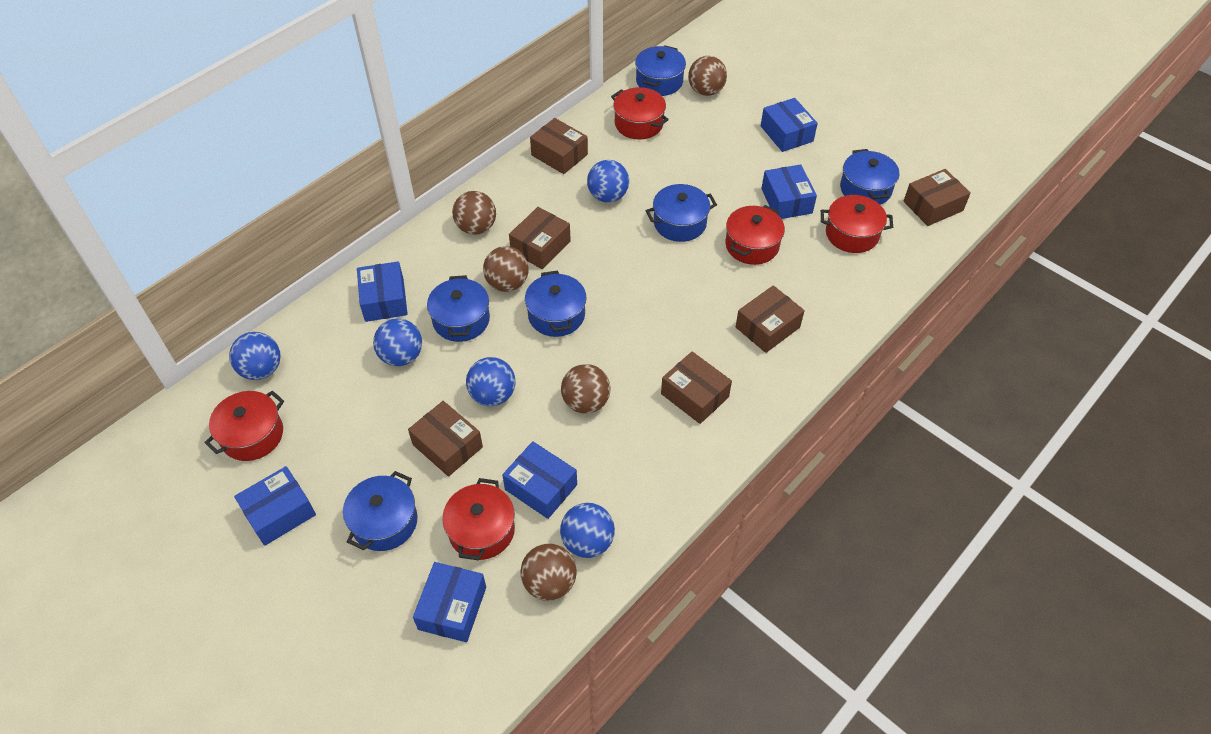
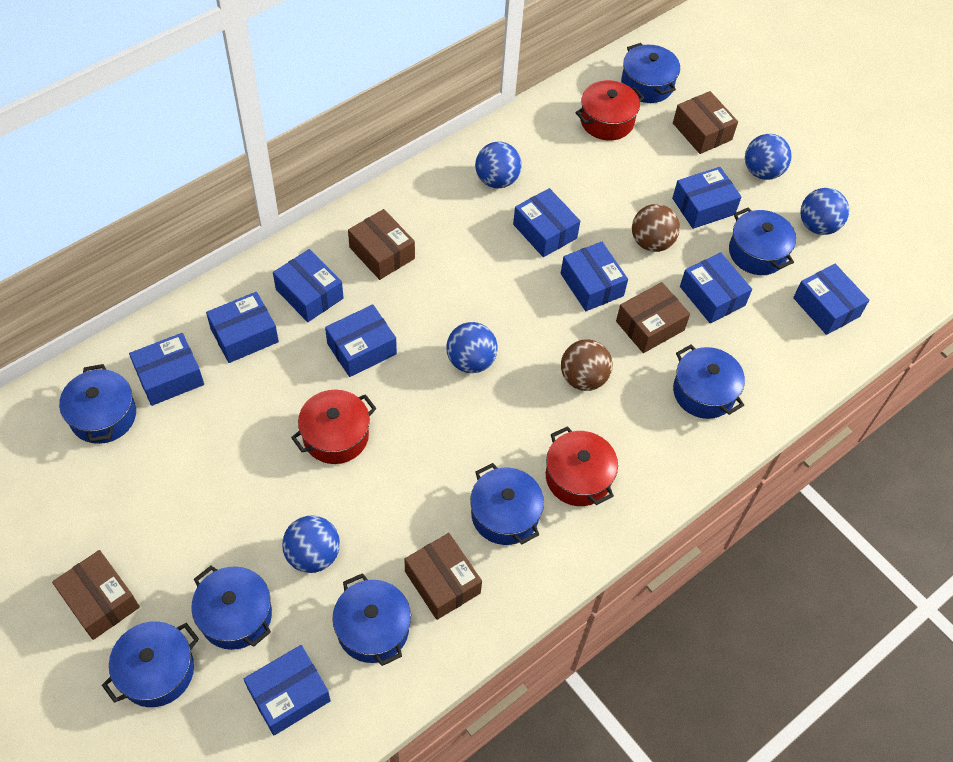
blue box: 6 -> 10
blue pot: 6 -> 8
brown ball: 5 -> 2
brown box: 6 -> 5
red pot: 5 -> 3

